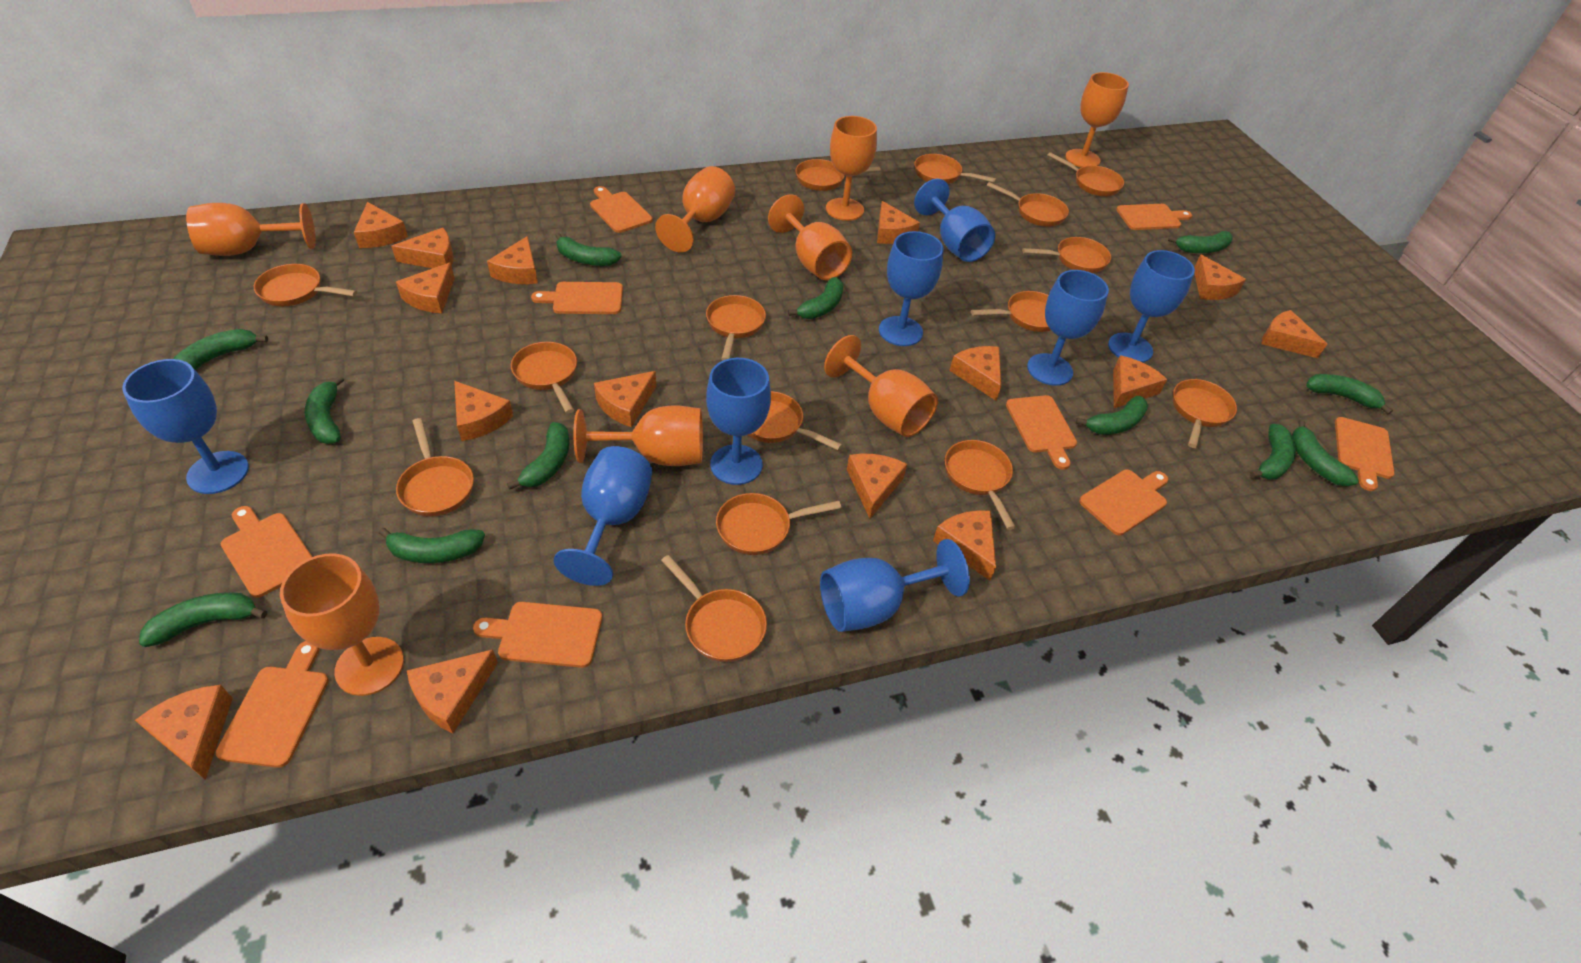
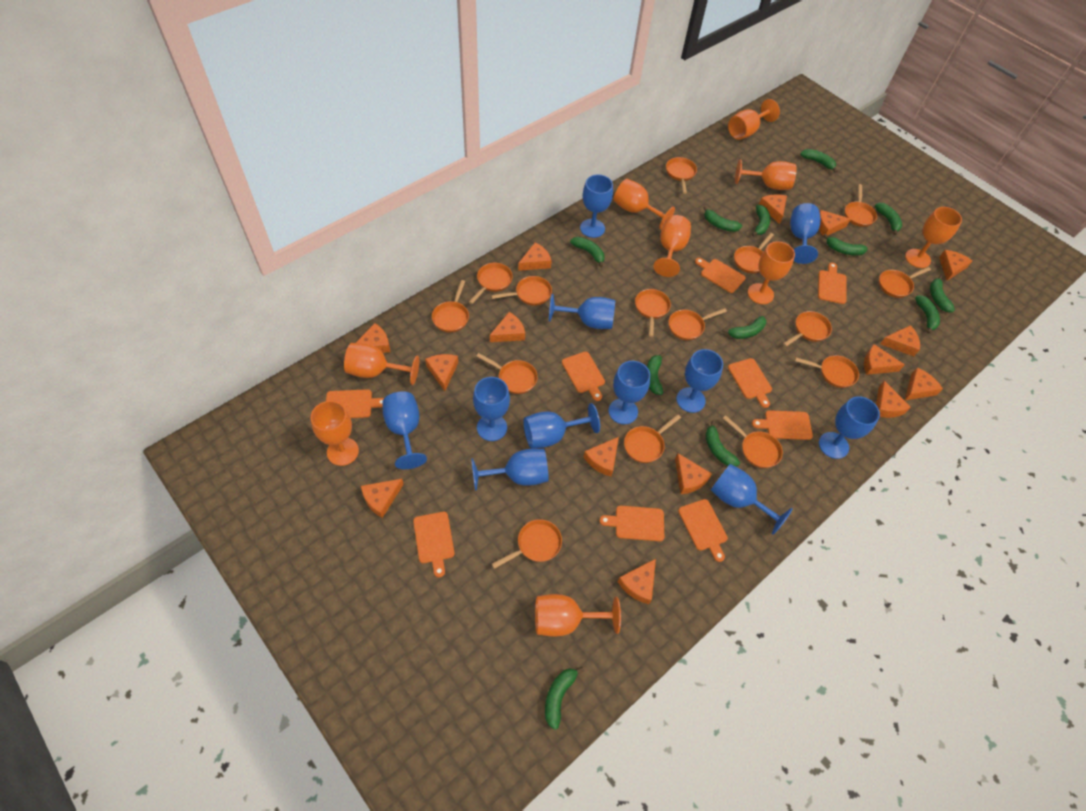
blue goblet: 8 -> 11
orange goblet: 8 -> 9

